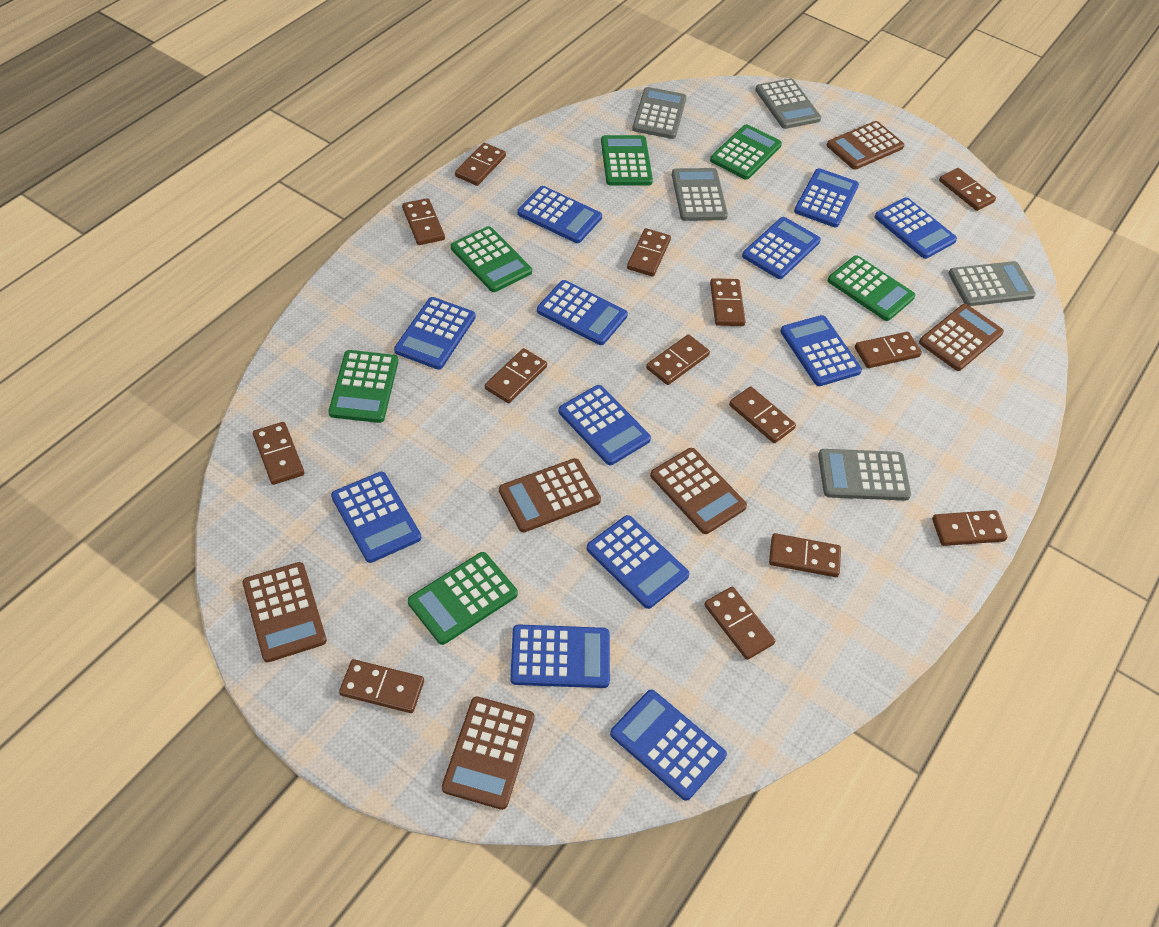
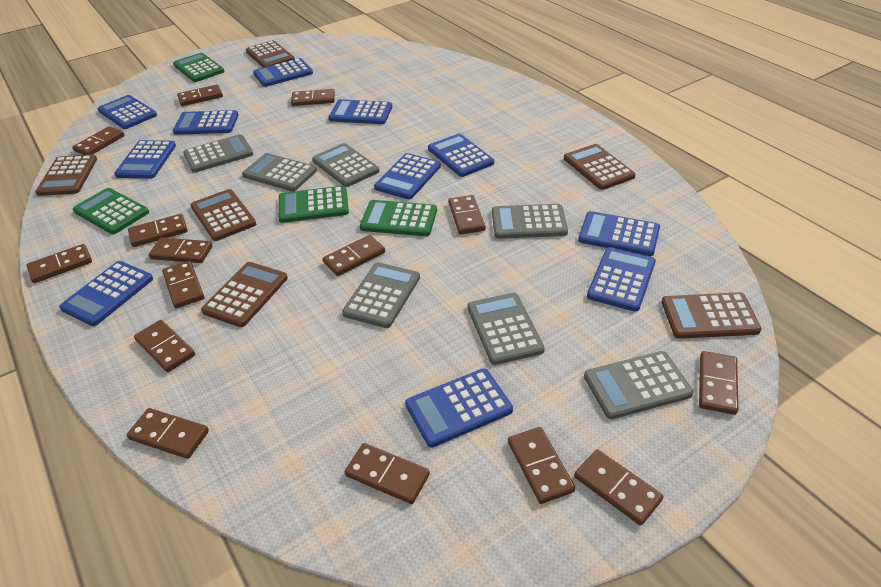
blue calculator: 12 -> 11
brown domino: 14 -> 15
green calculator: 6 -> 4
grey calculator: 5 -> 7

